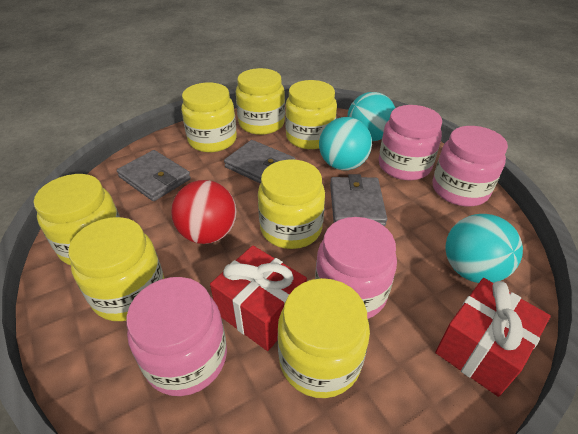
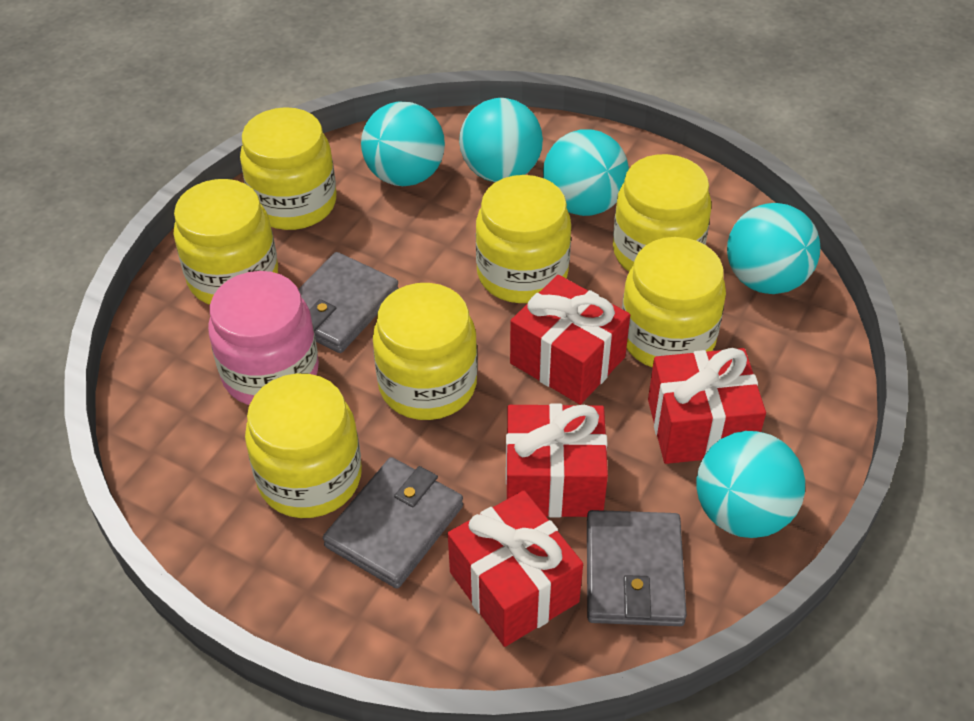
pink jar: 4 -> 1
red ball: 1 -> 0
red gift: 2 -> 4
turquoise ball: 3 -> 5

